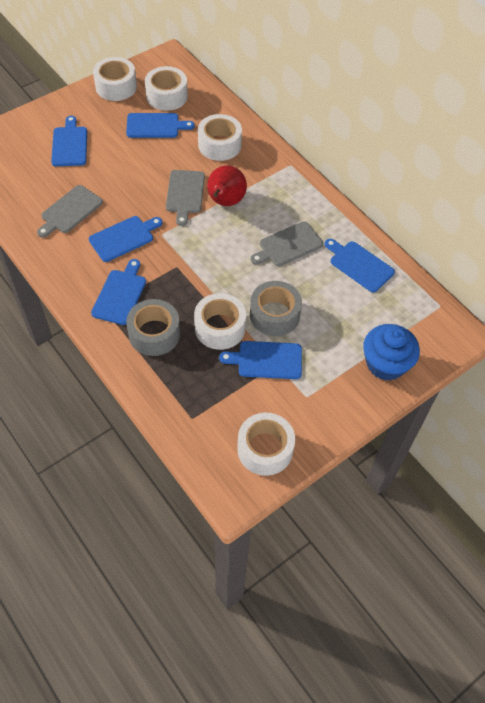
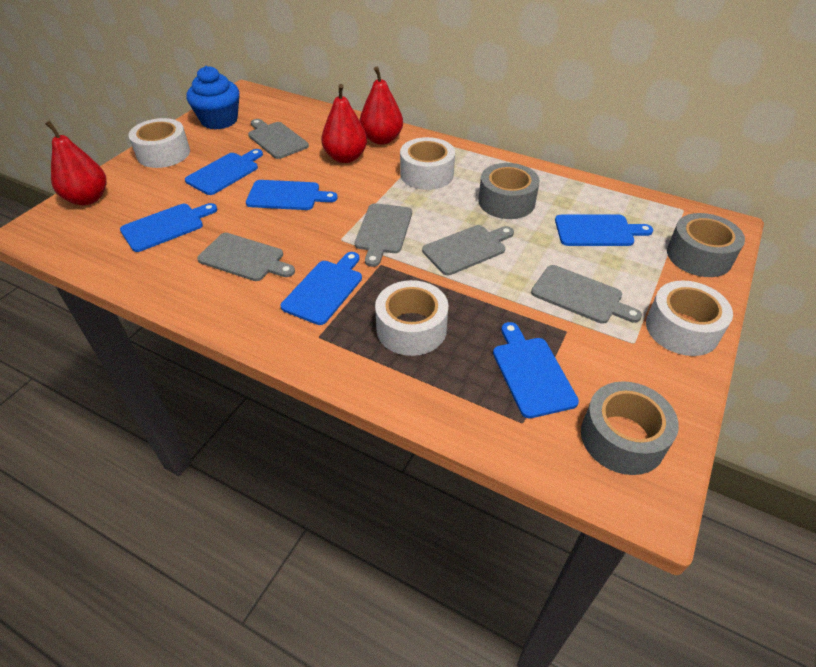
grey cutting board: 3 -> 5
grey tape: 2 -> 3
red pear: 1 -> 3
white tape: 5 -> 4

